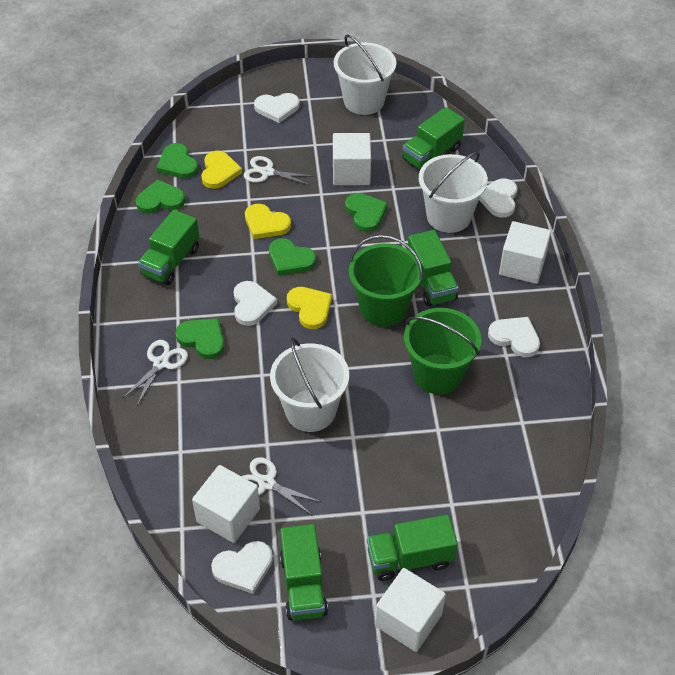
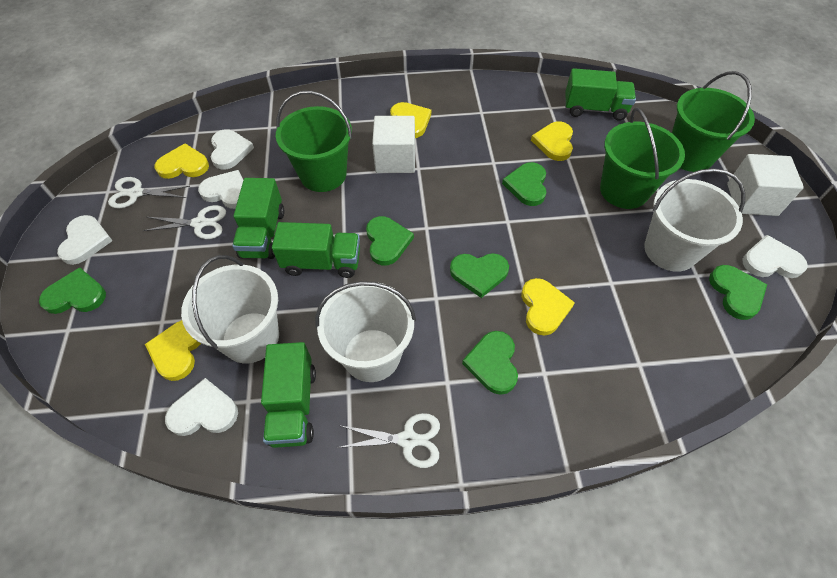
green bucket: 2 -> 3
green heart: 5 -> 6
green truck: 5 -> 4
white cube: 4 -> 2
yellow heart: 3 -> 5

